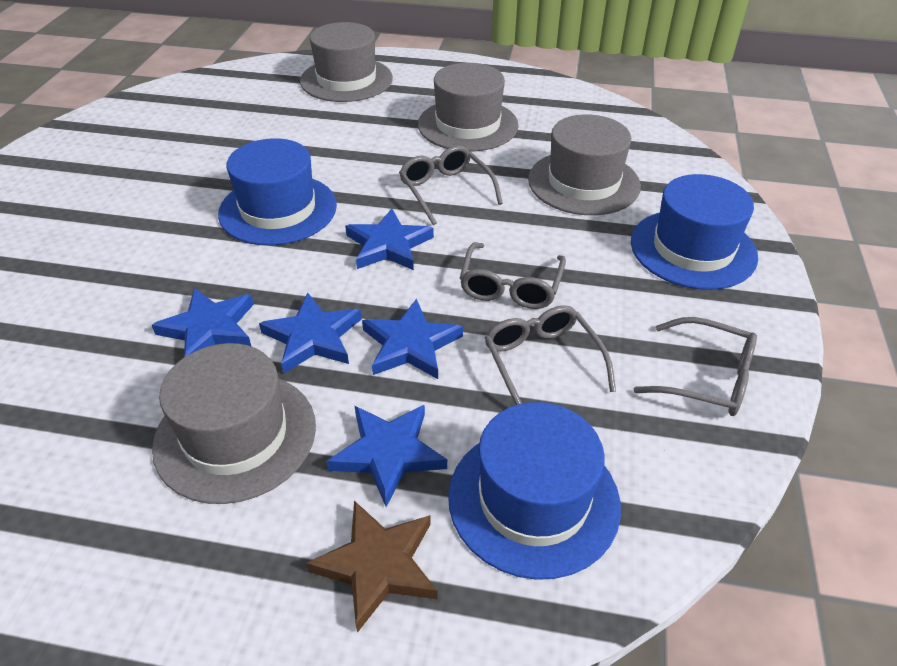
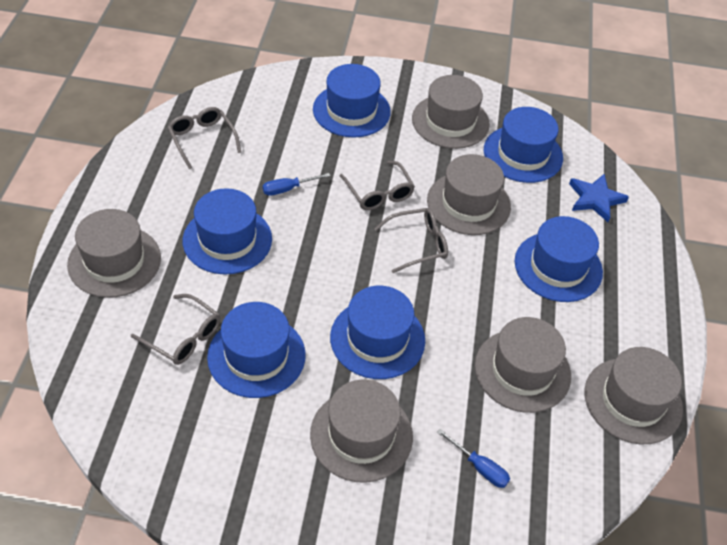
blue hat: 3 -> 6
blue screwdriver: 0 -> 2
blue star: 5 -> 1
brown star: 1 -> 0
grey hat: 4 -> 6

